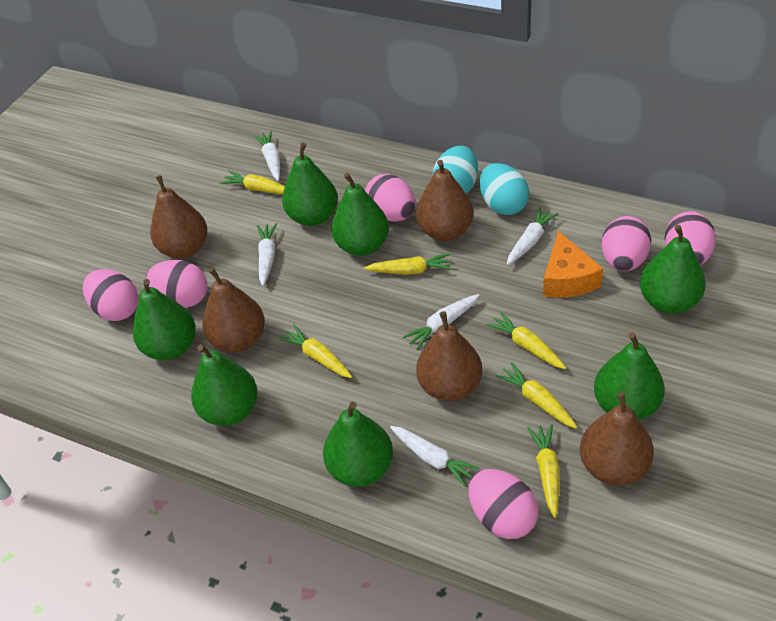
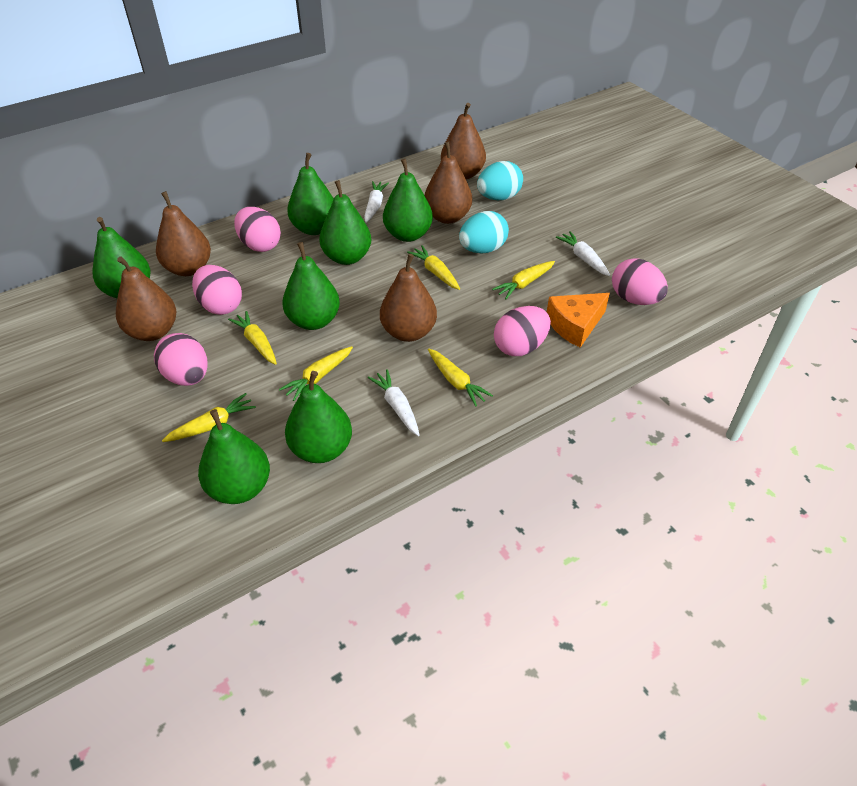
pink egg: 6 -> 5
white carrot: 5 -> 3

